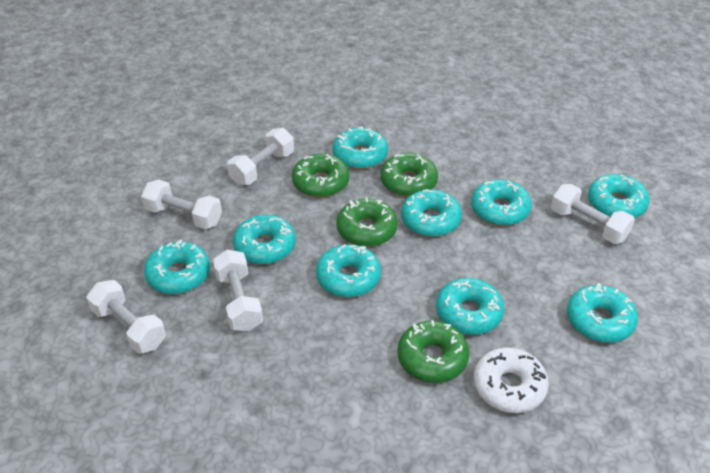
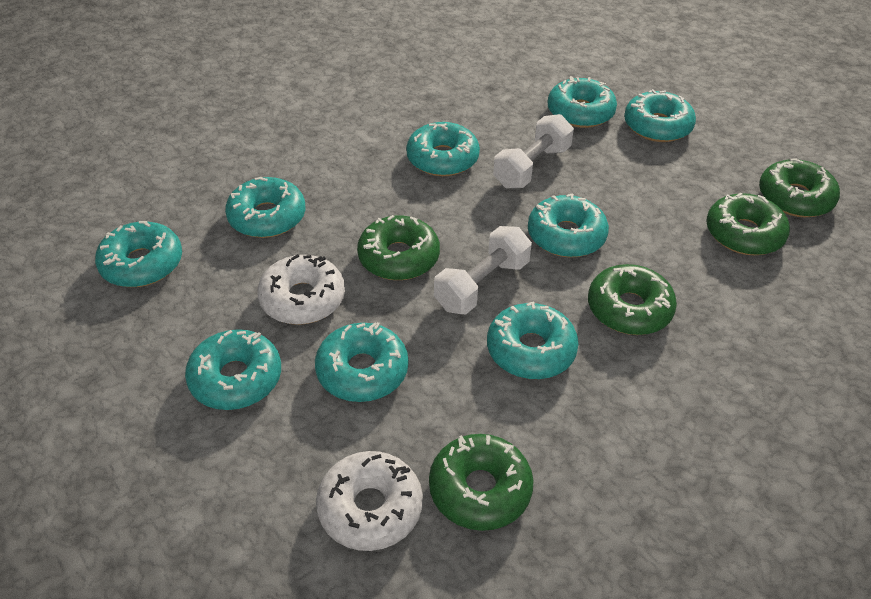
green donut: 4 -> 5
white donut: 1 -> 2
white dumbbell: 5 -> 2

